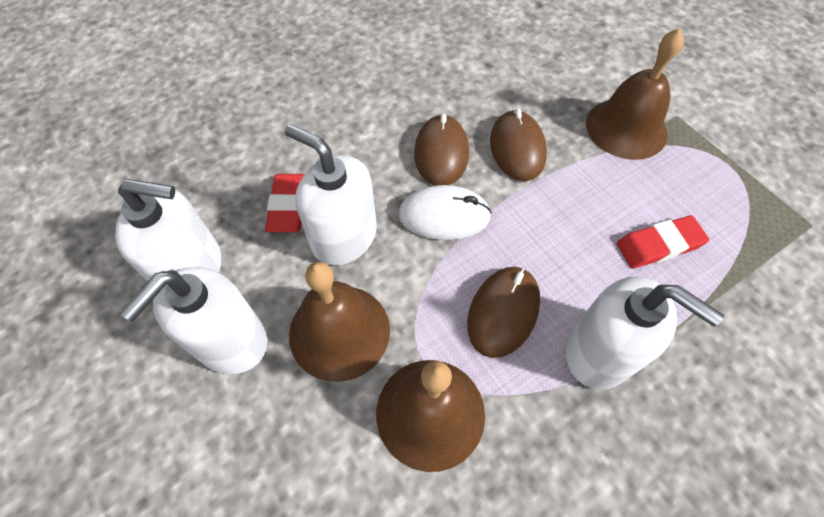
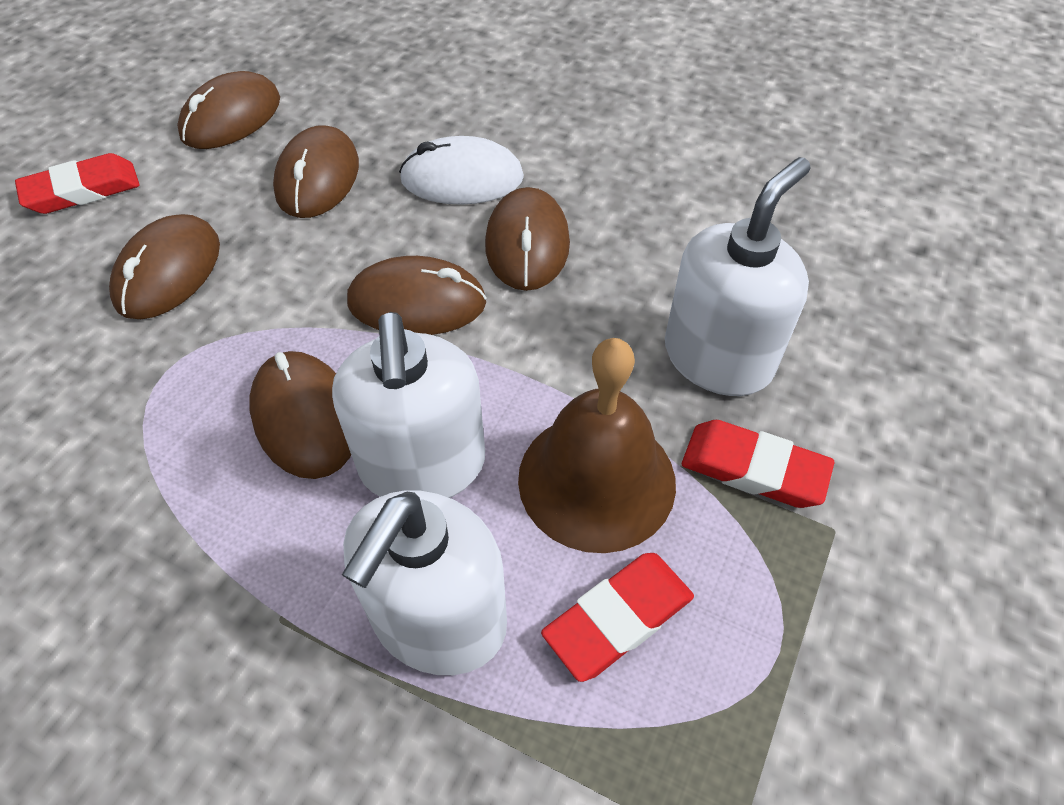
brown bell: 3 -> 1
brown mouse: 3 -> 6
red eraser: 2 -> 3
white soap dispenser: 4 -> 3

